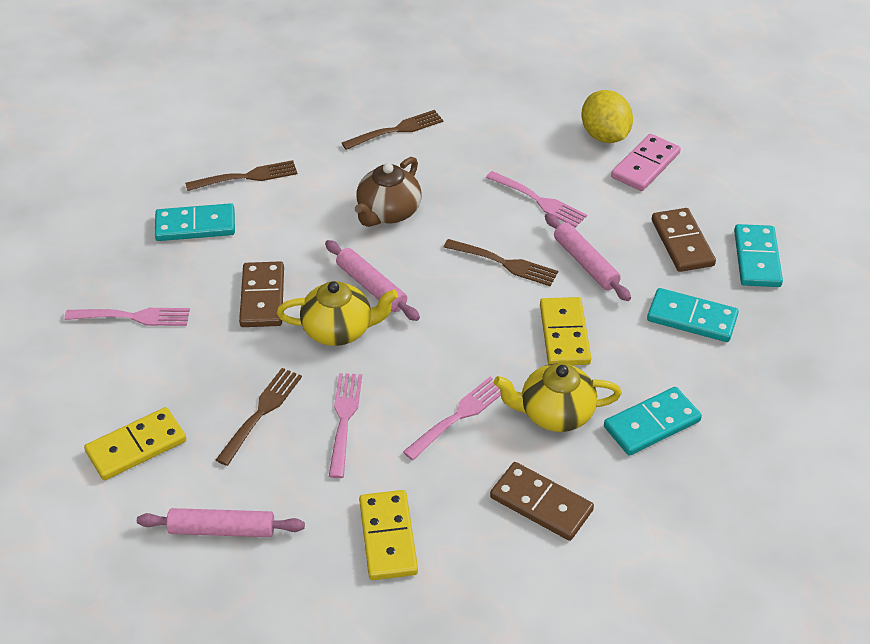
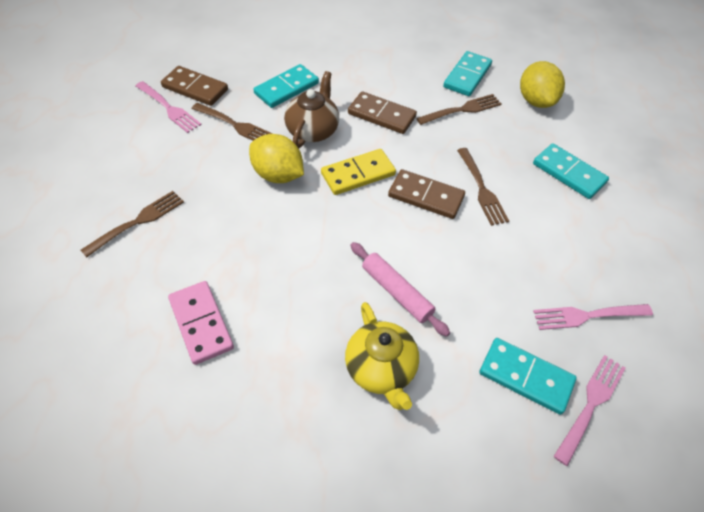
pink fork: 4 -> 3
pink rolling pin: 3 -> 1
yellow domino: 3 -> 1
yellow lemon: 1 -> 2
yellow teapot: 2 -> 1

